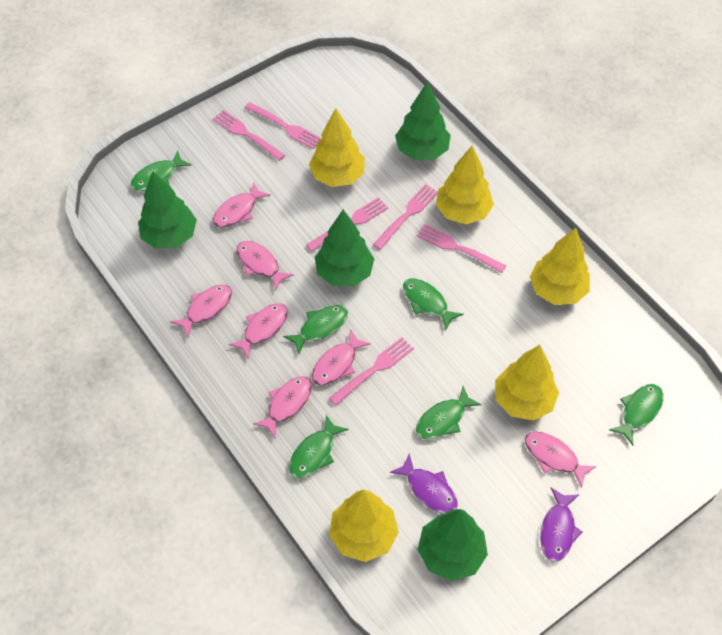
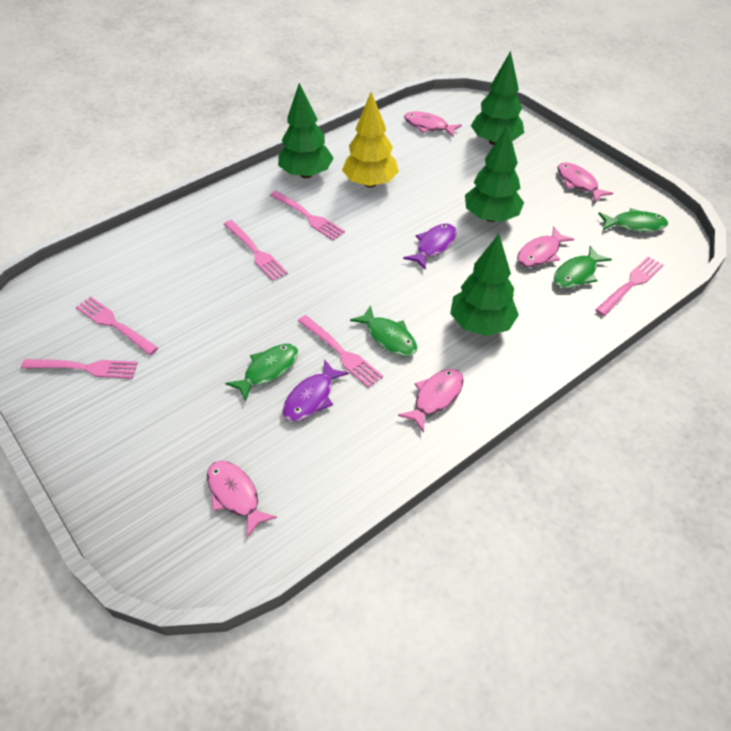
green fish: 6 -> 4
pink fish: 7 -> 5
yellow tree: 5 -> 1

